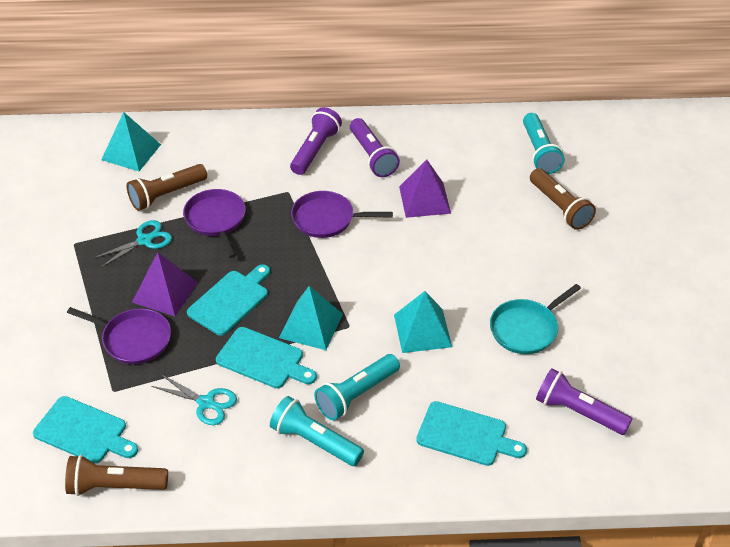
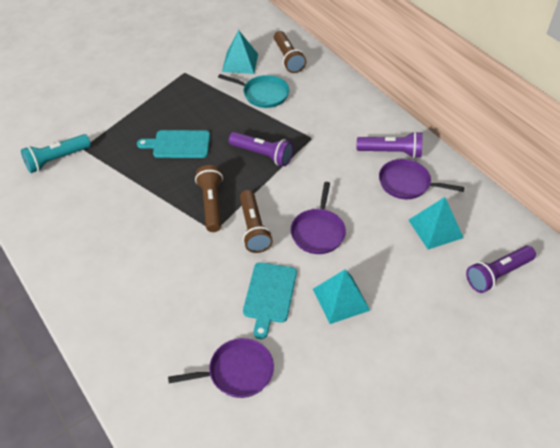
purple pyramid: 2 -> 0
turquoise cutting board: 4 -> 2
turquoise flashlight: 3 -> 1
turquoise scissors: 2 -> 0

